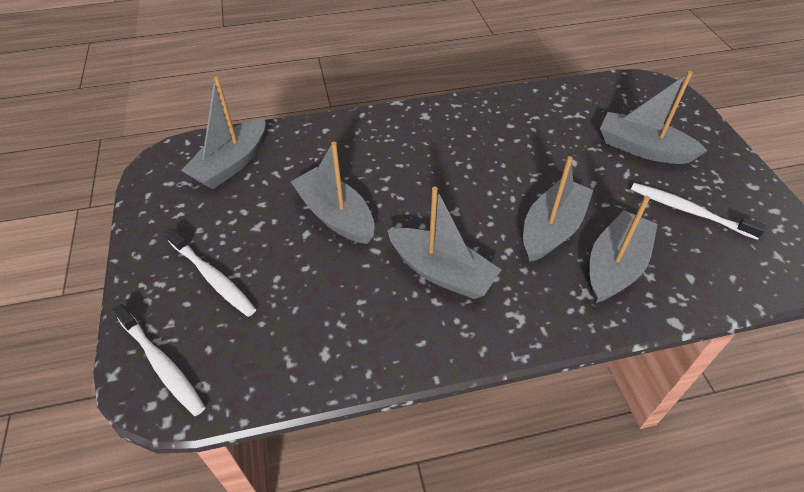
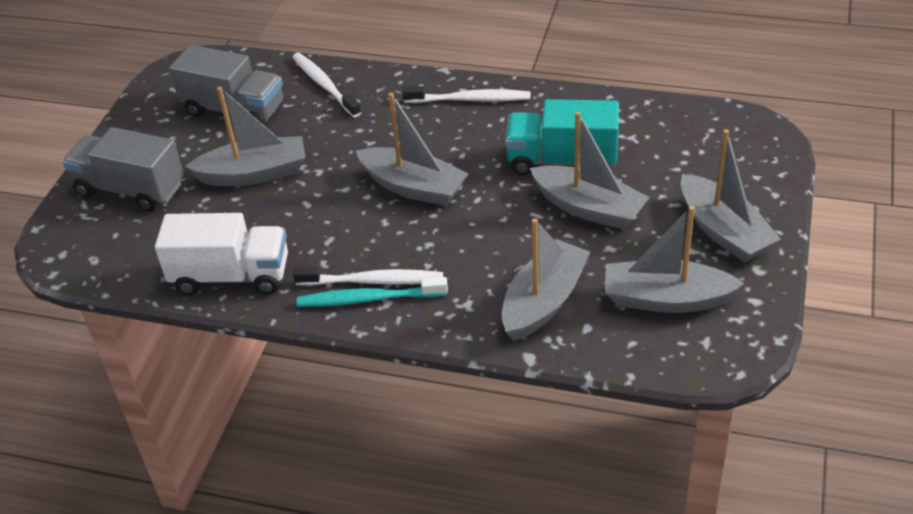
grey truck: 0 -> 2
turquoise toothbrush: 0 -> 1
turquoise truck: 0 -> 1
white truck: 0 -> 1

